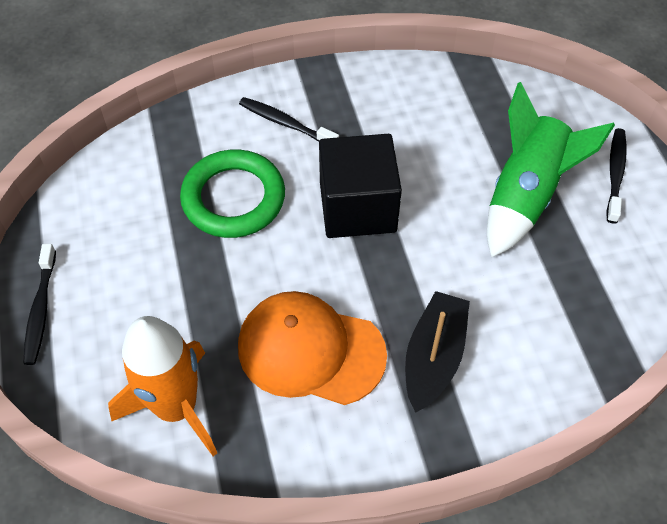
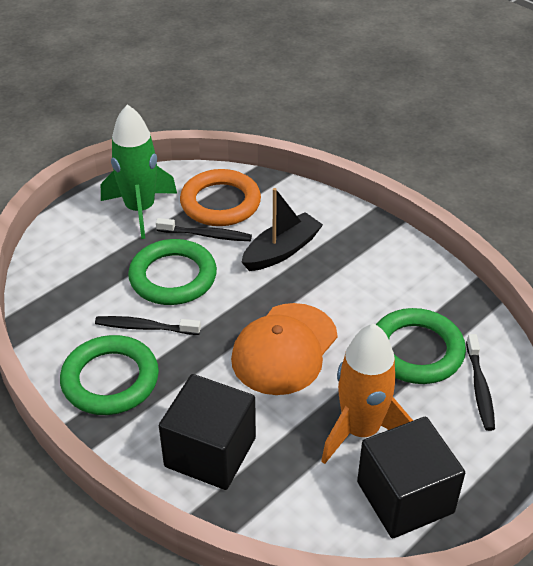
black cube: 1 -> 2
green ring: 1 -> 3
orange ring: 0 -> 1

